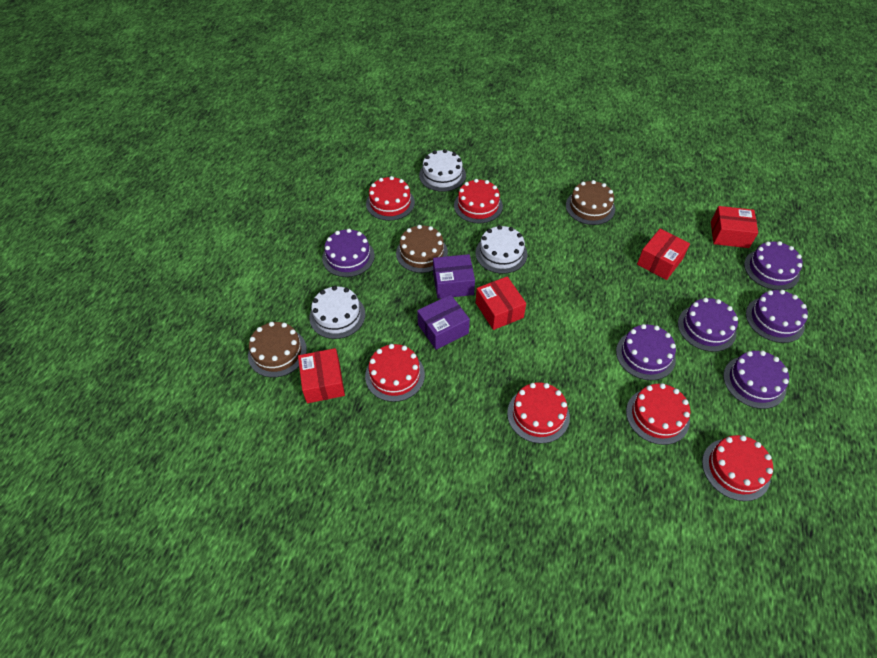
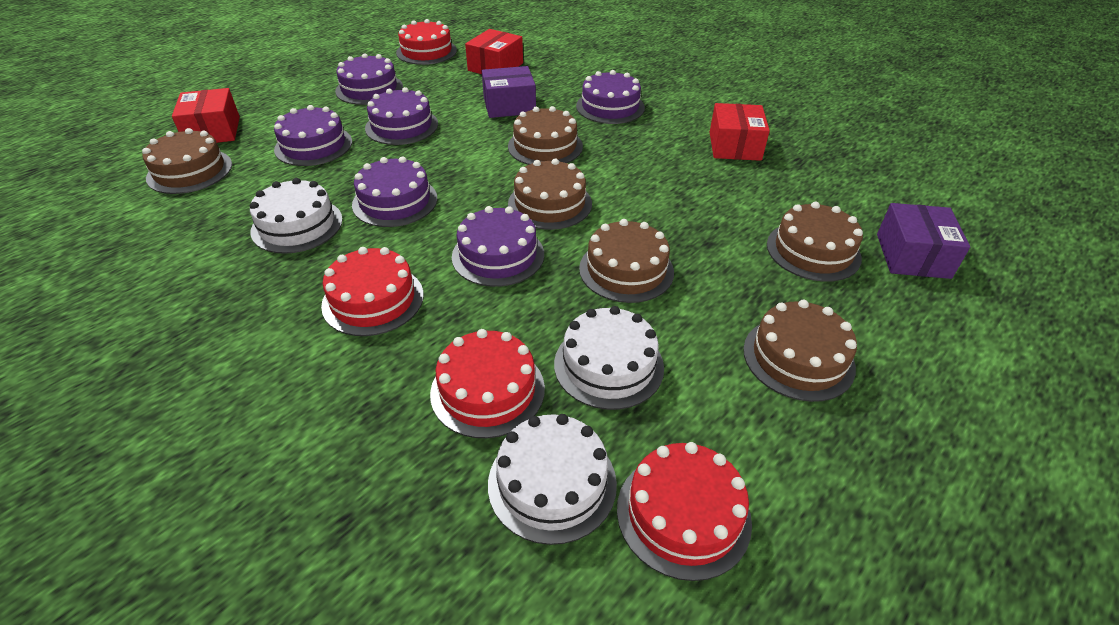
brown cake: 3 -> 6
red box: 4 -> 3
red cake: 6 -> 4

